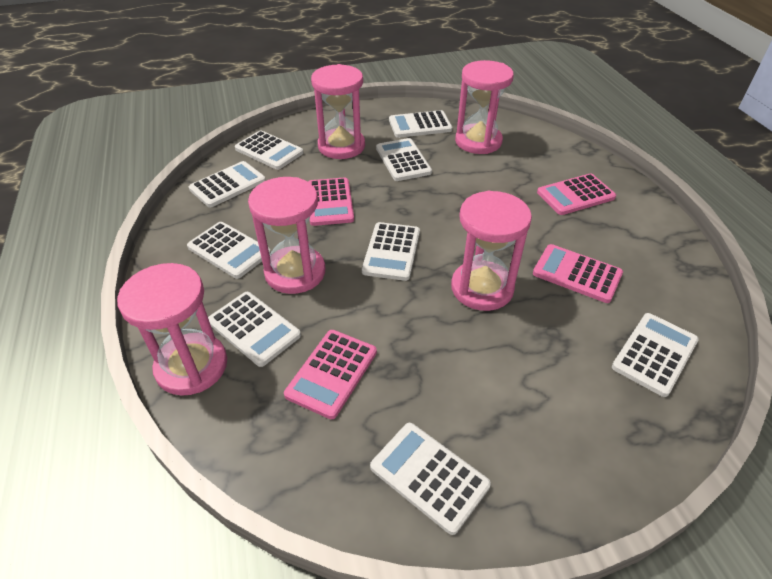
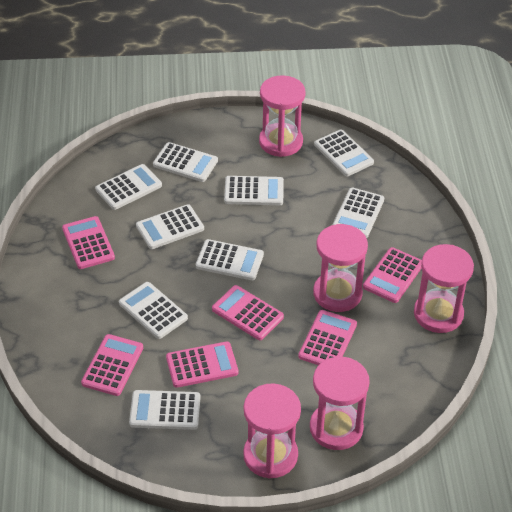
pink calculator: 4 -> 6

